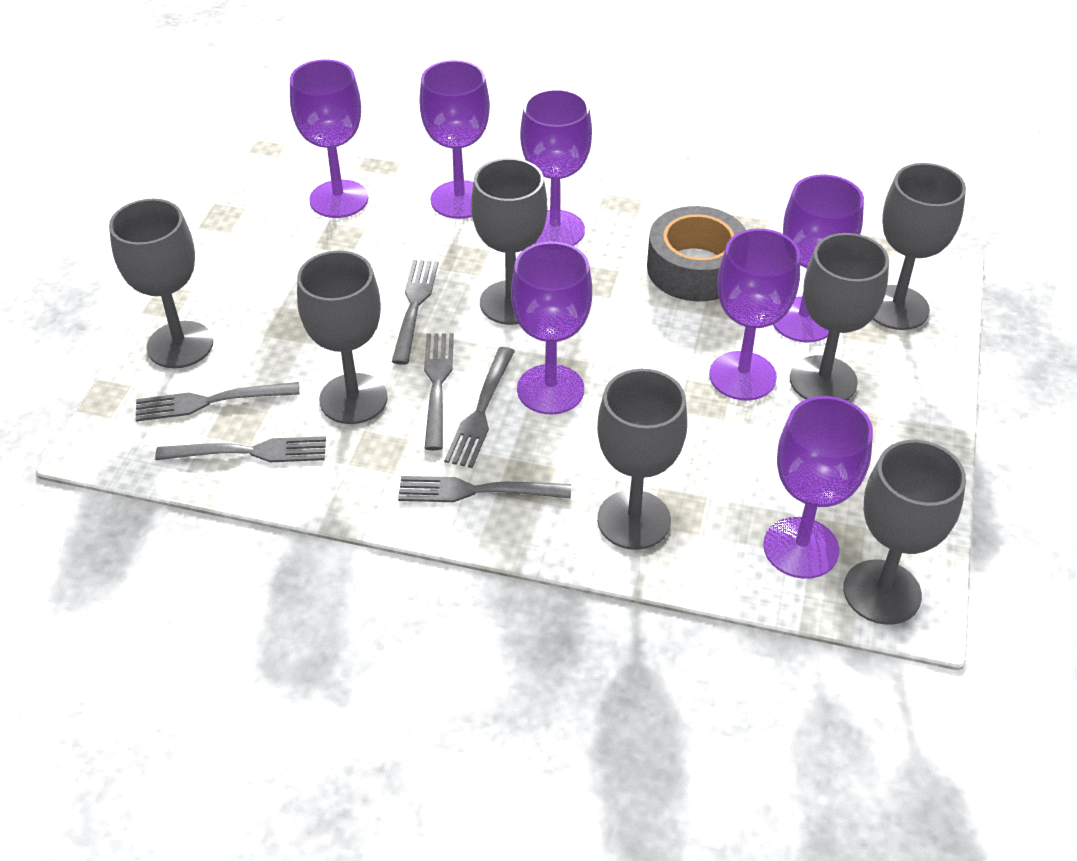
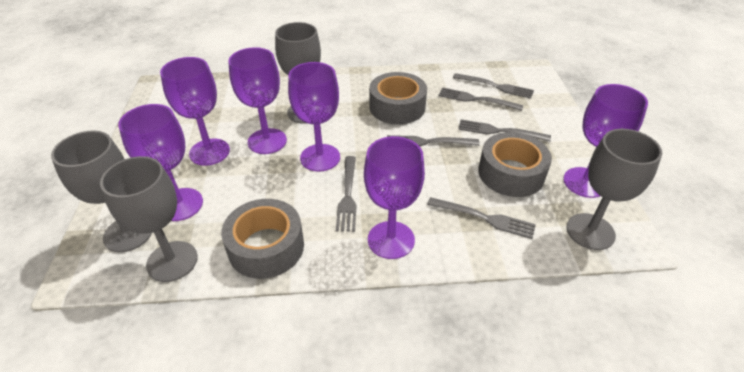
grey goblet: 7 -> 4
grey tape: 1 -> 3
purple goblet: 7 -> 6

